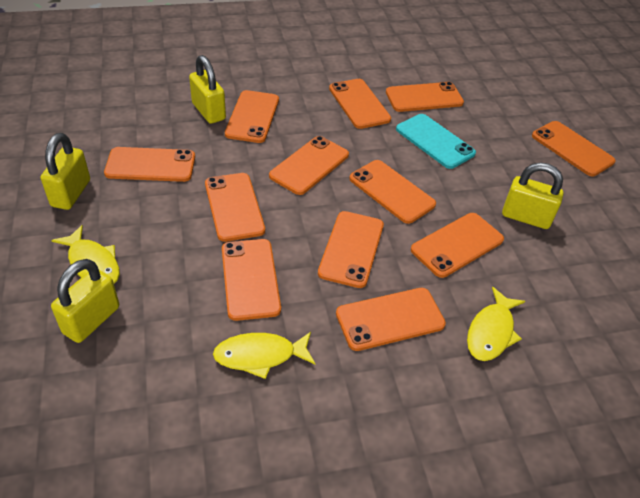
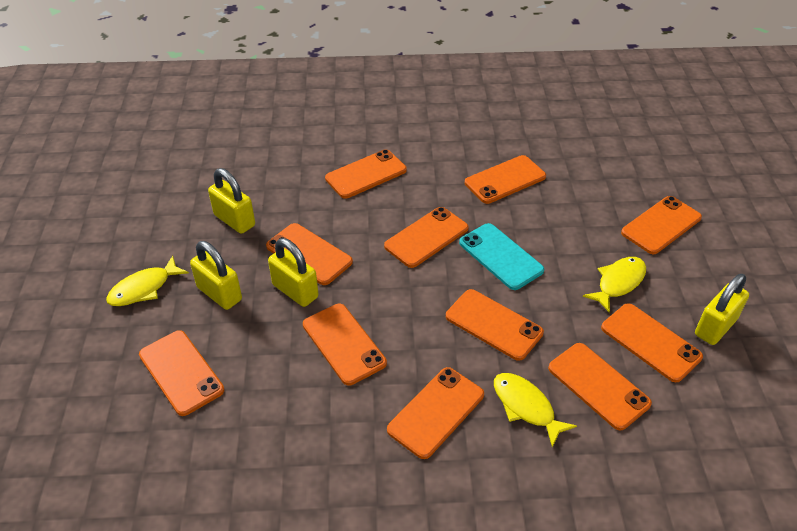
orange phone: 12 -> 11

